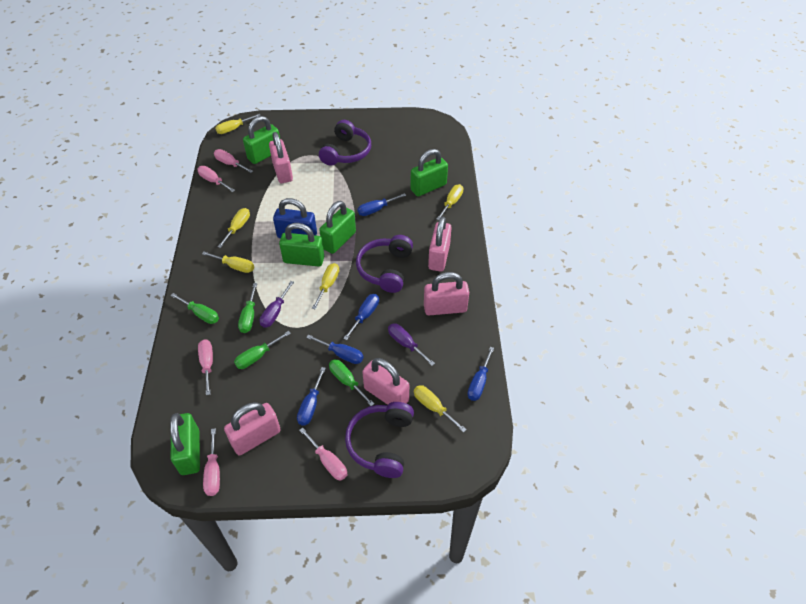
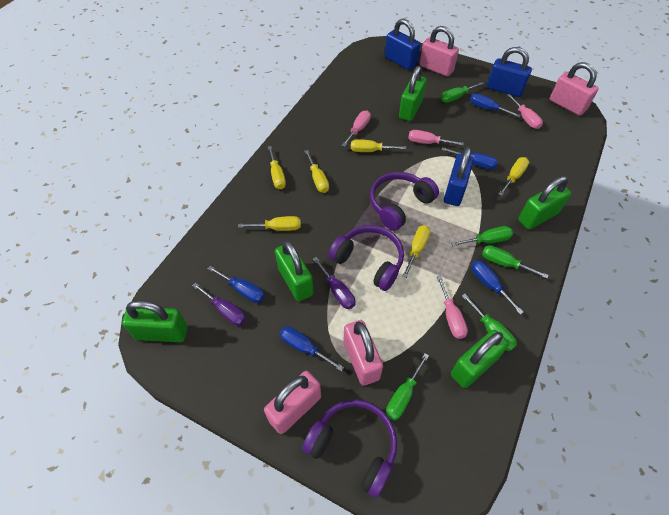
blue padlock: 1 -> 3
green screwdriver: 4 -> 5
pink padlock: 5 -> 4
pink screwdriver: 5 -> 4

